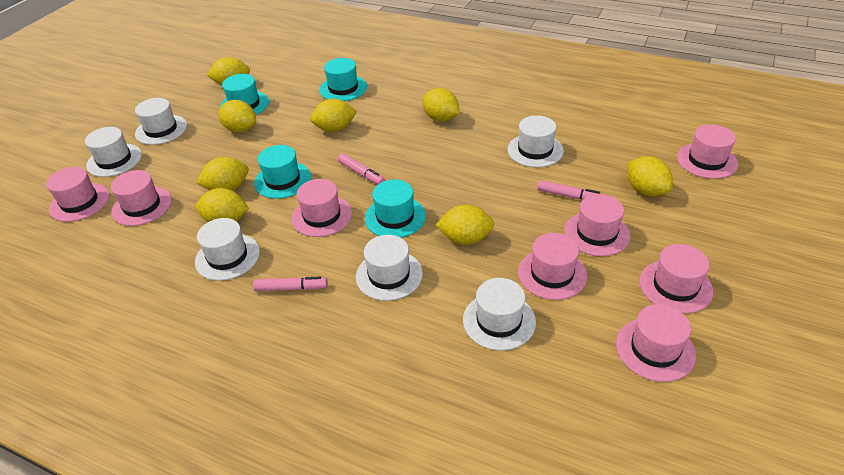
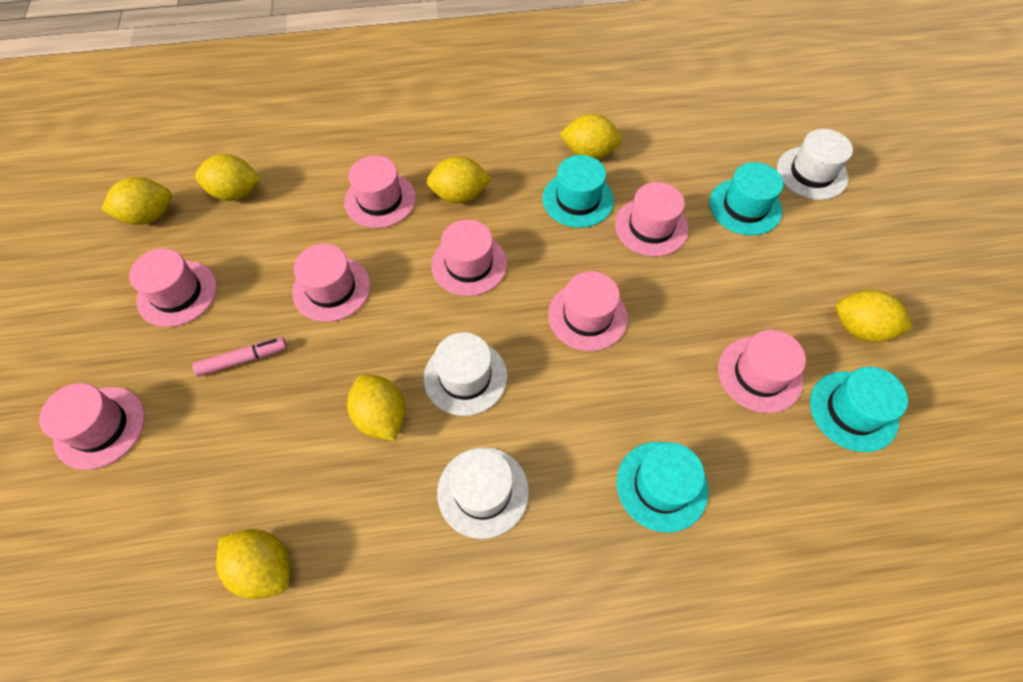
pink marker: 3 -> 1
white hat: 6 -> 3
yellow lemon: 8 -> 7

